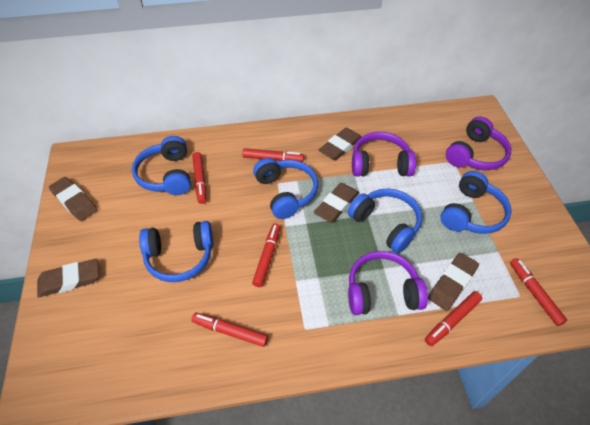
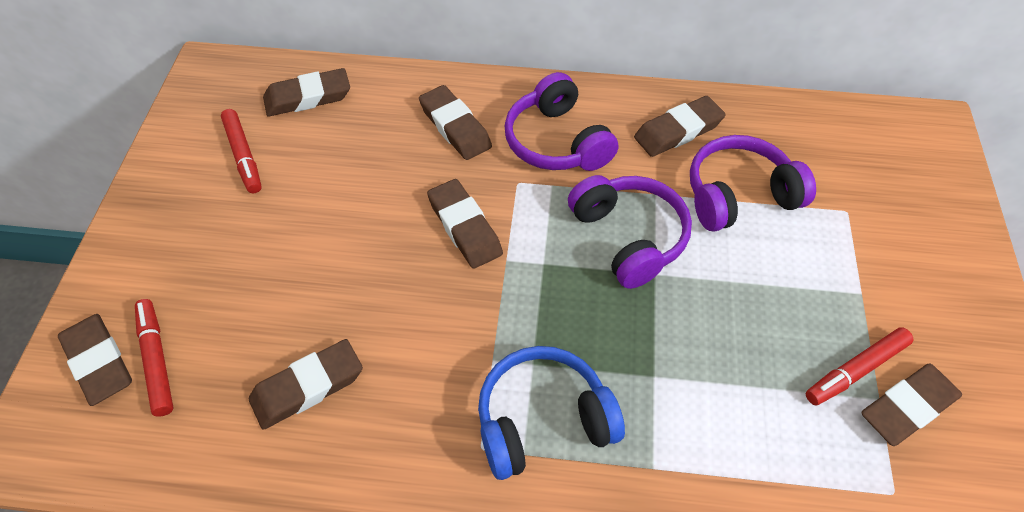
blue headphones: 5 -> 1
brown eraser: 5 -> 7
red marker: 6 -> 3

